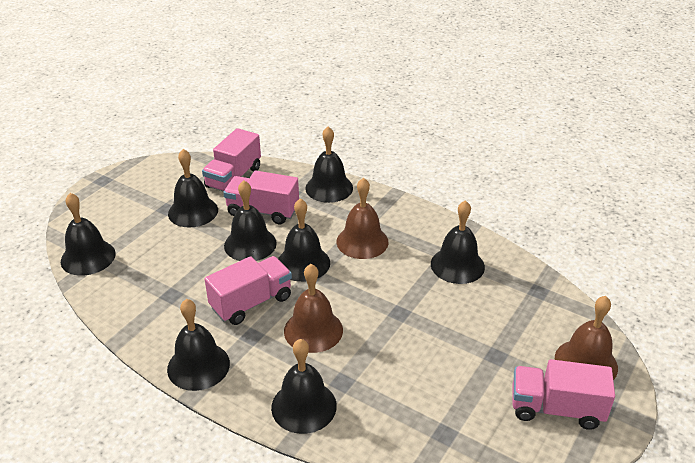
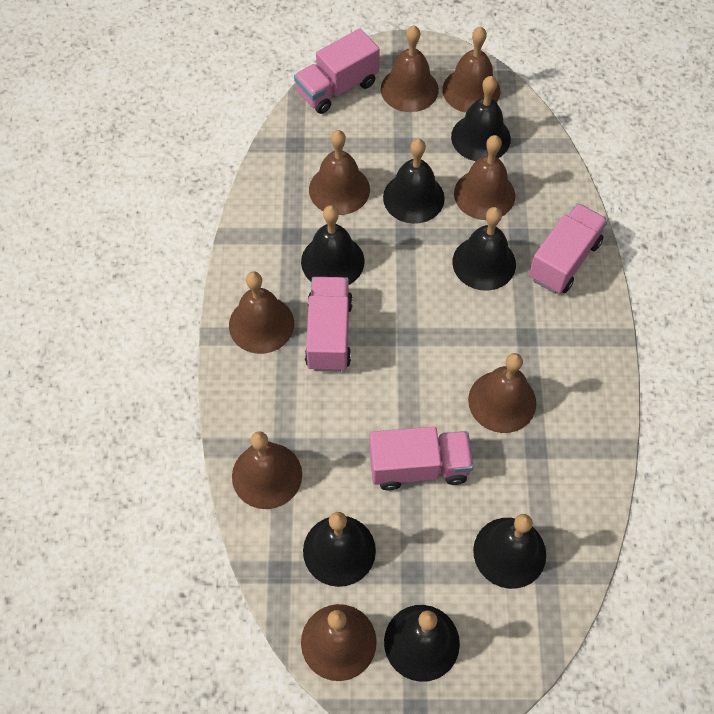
black bell: 8 -> 7
brown bell: 3 -> 8

